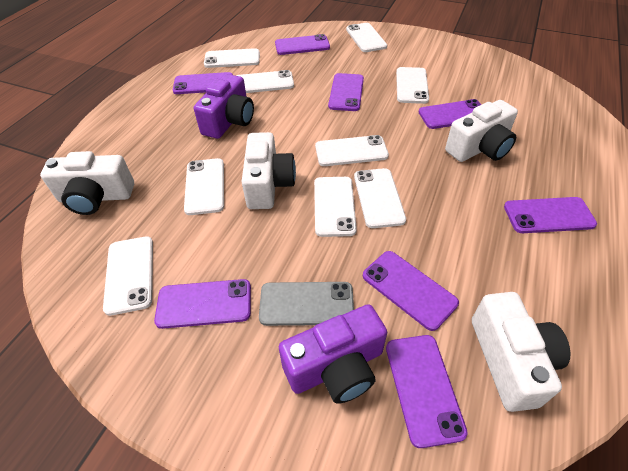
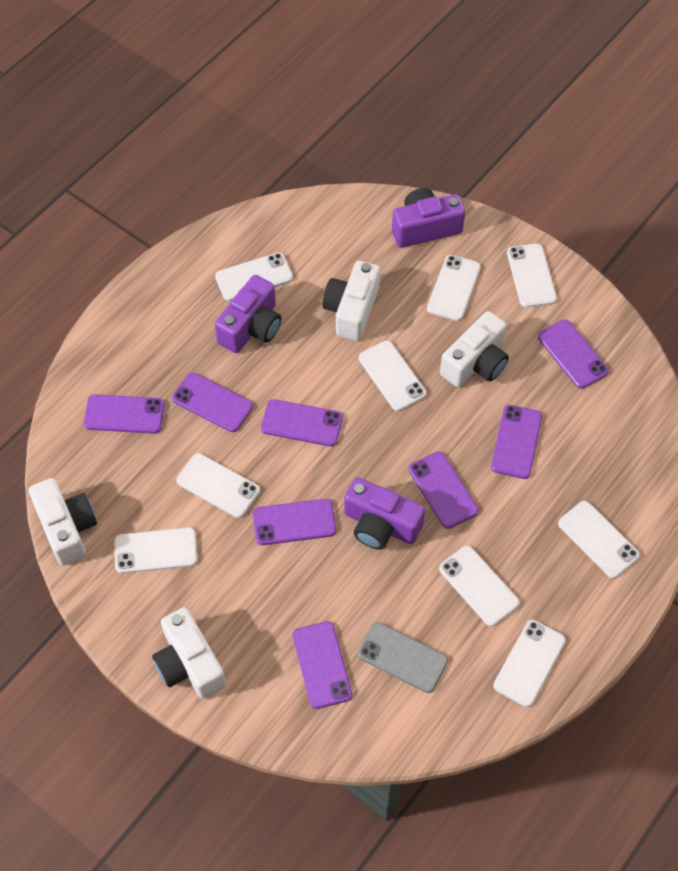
purple camera: 2 -> 3

